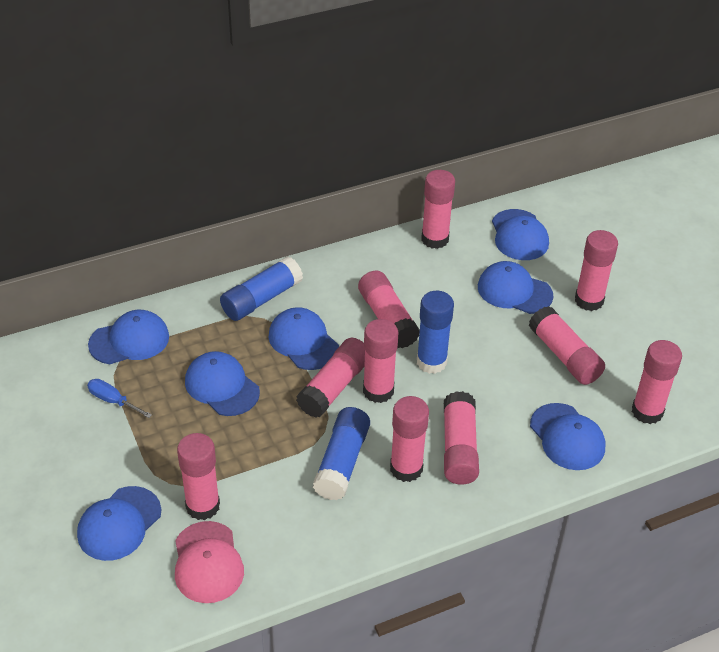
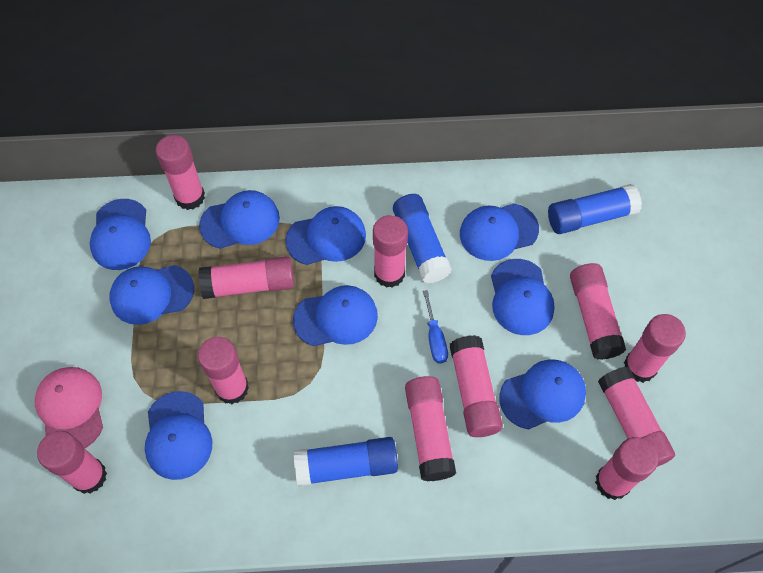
blue cap: 7 -> 9
pink glue stick: 10 -> 11

